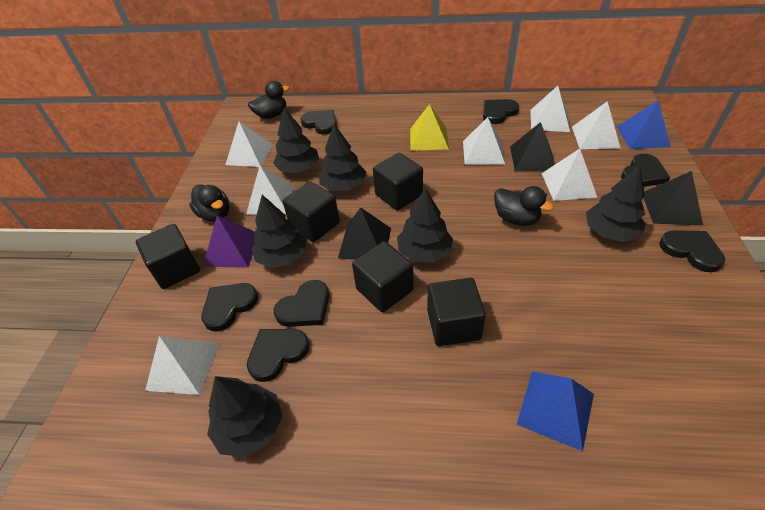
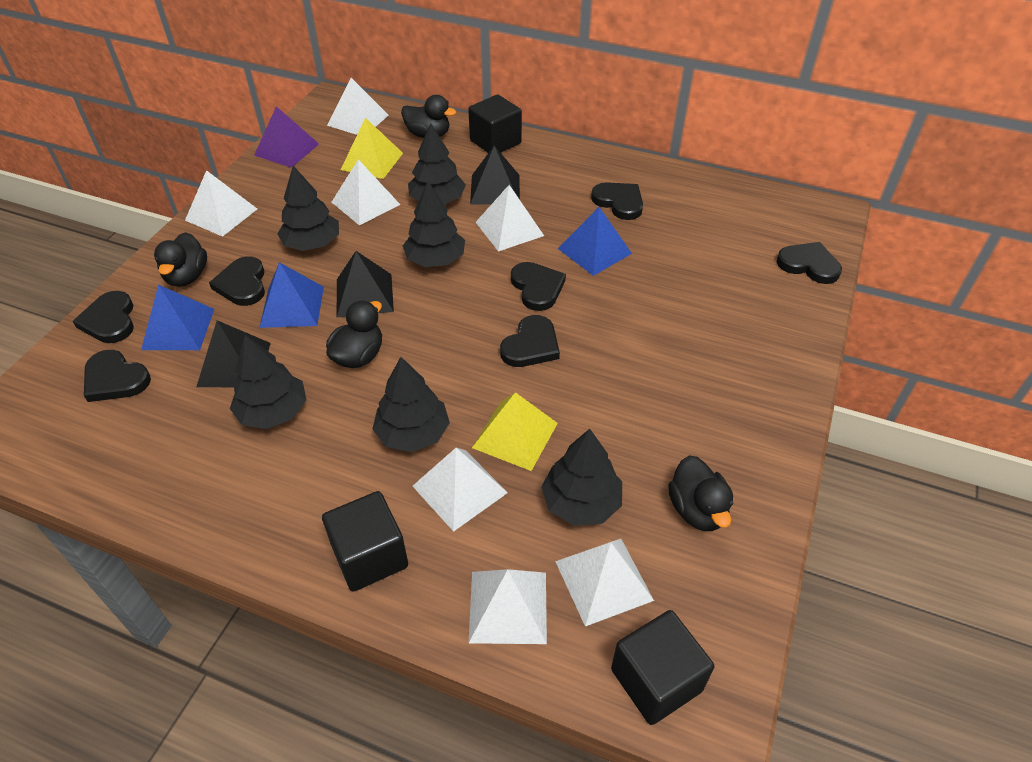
black cube: 5 -> 3
black duck: 3 -> 4
blue pyramid: 2 -> 3
yellow pyramid: 1 -> 2

